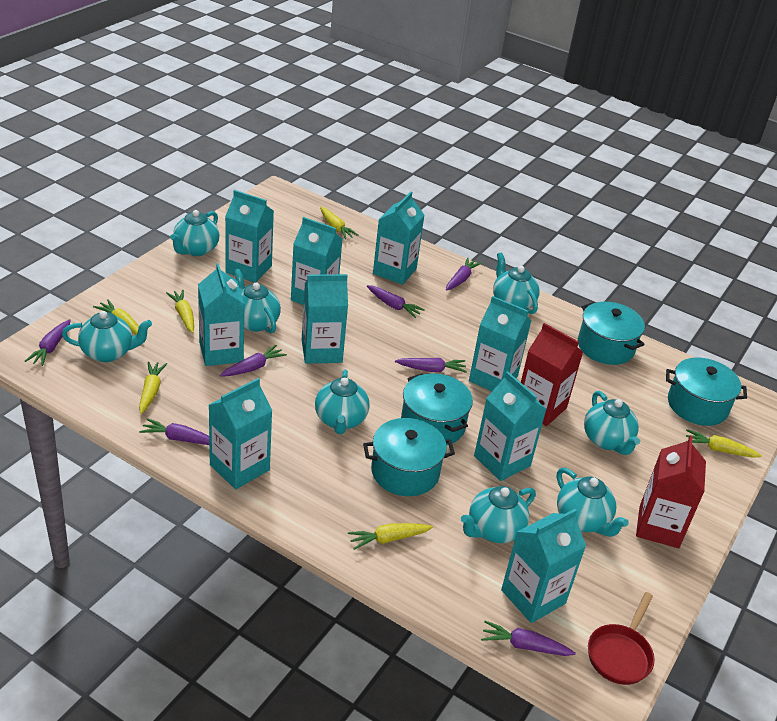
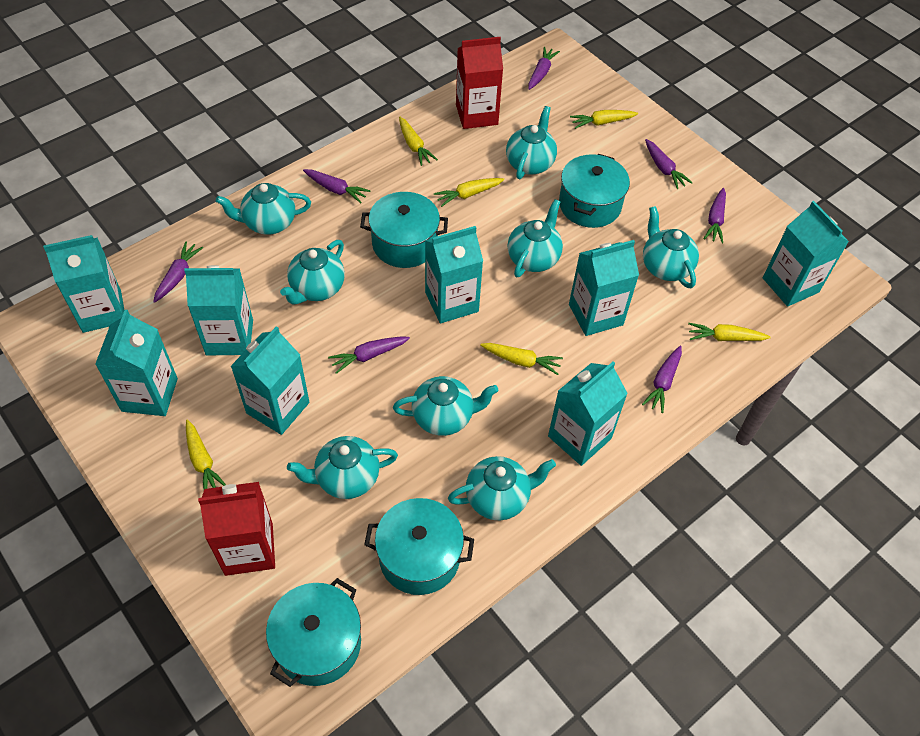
red pan: 1 -> 0
turquoise carton: 9 -> 8

